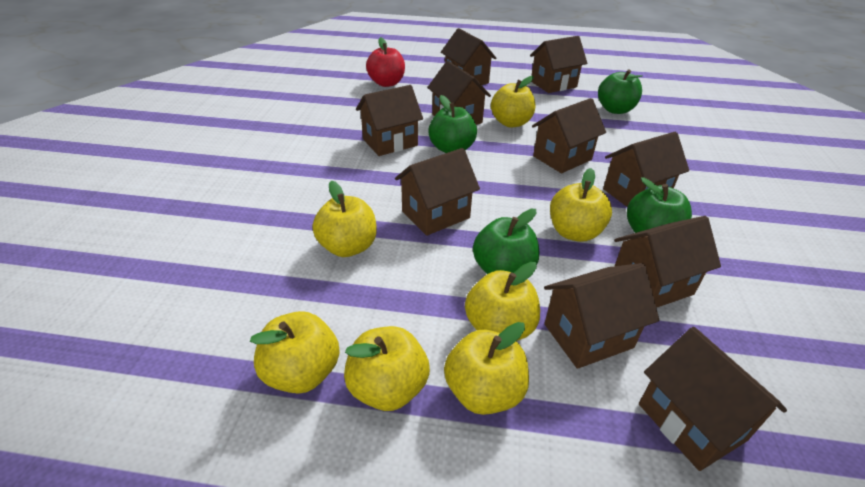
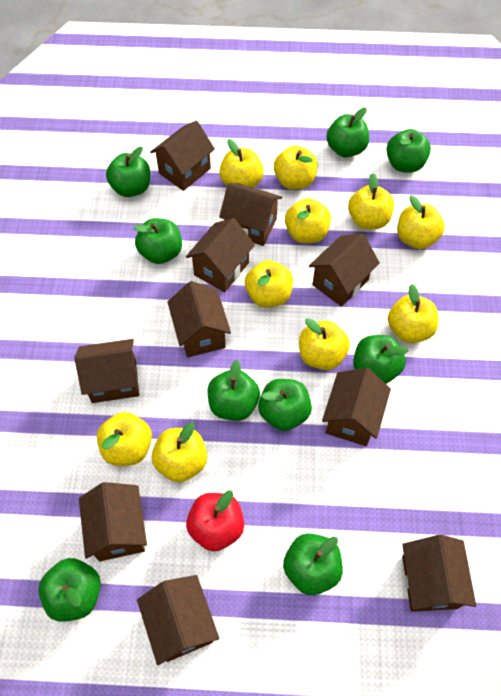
green apple: 4 -> 9
yellow apple: 7 -> 10

